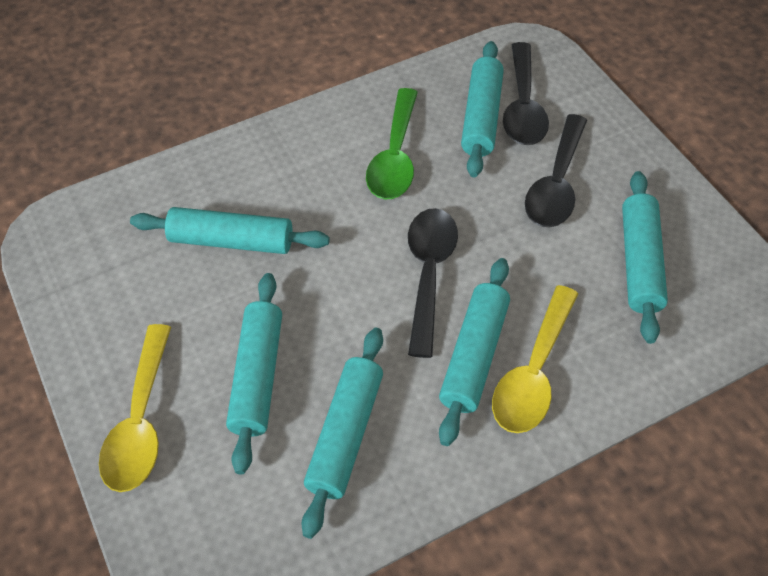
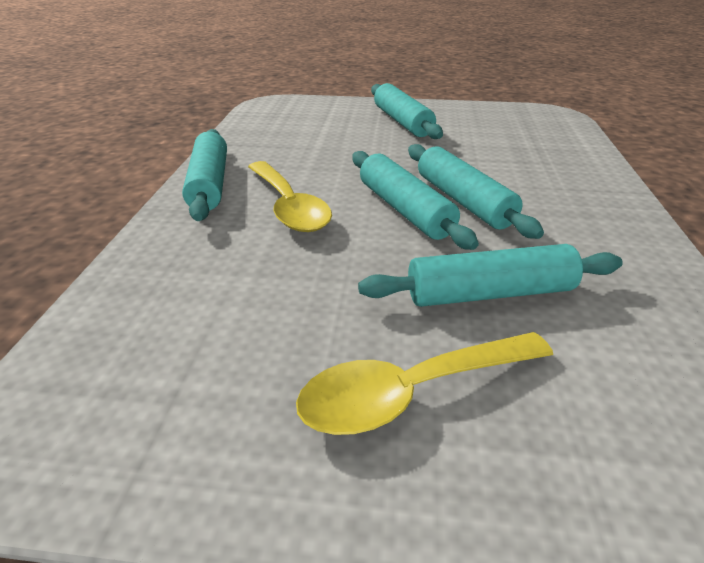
black spoon: 3 -> 0
green spoon: 1 -> 0
turquoise rolling pin: 6 -> 5

